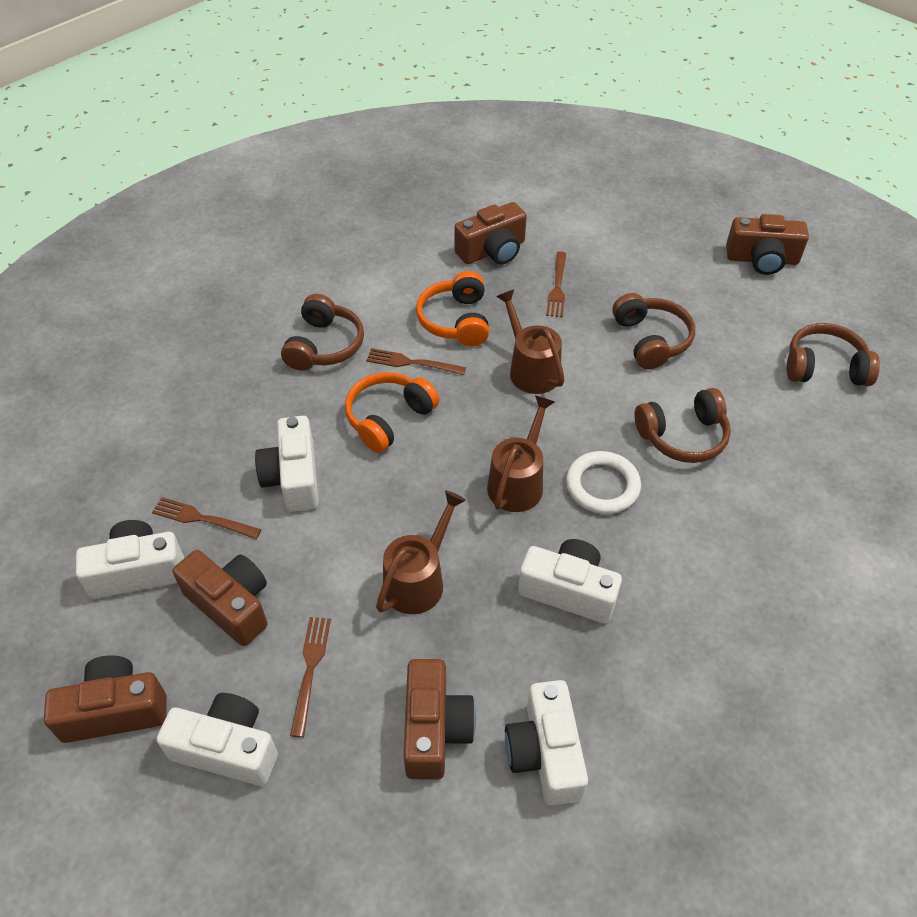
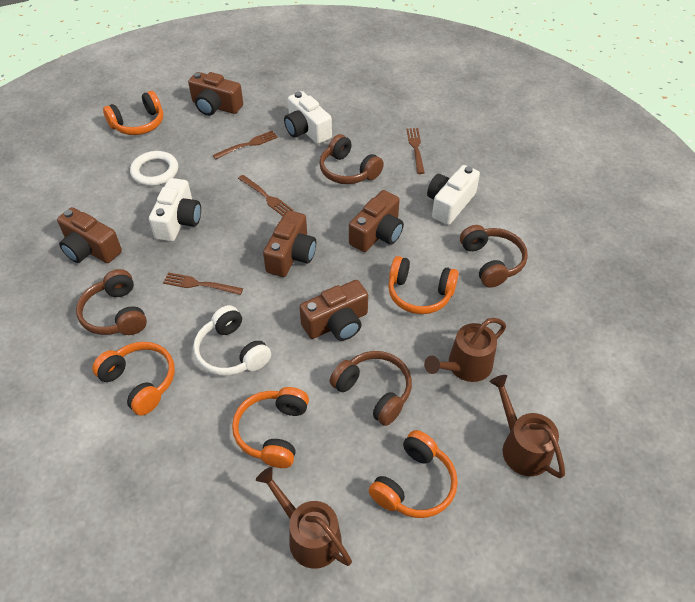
orange headphones: 2 -> 5
white camera: 5 -> 3
white headphones: 0 -> 1

